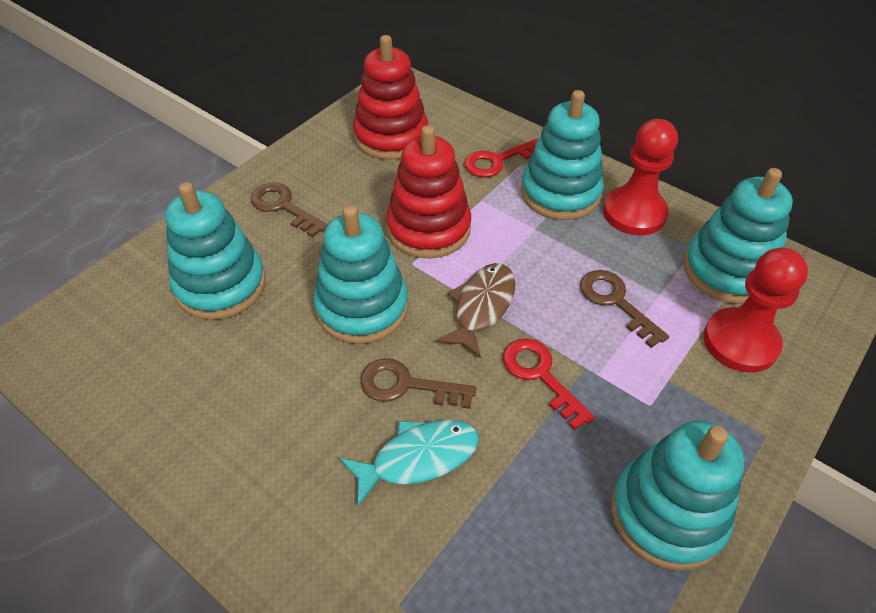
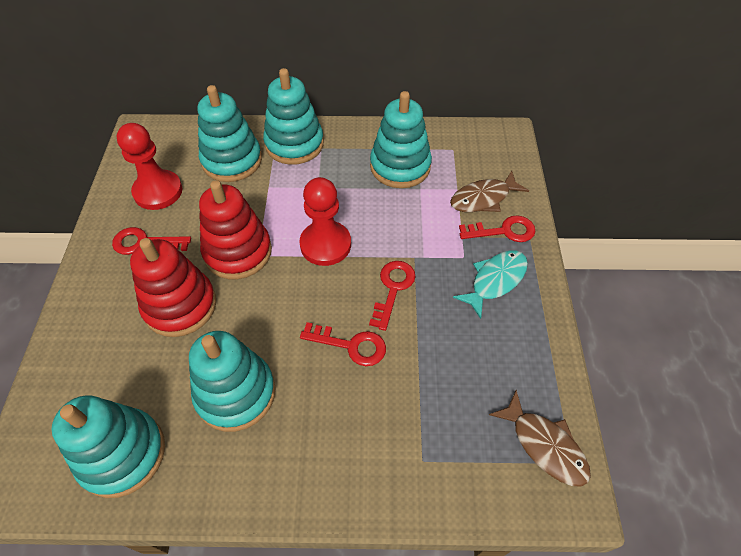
brown fish: 1 -> 2
brown key: 3 -> 0
red key: 2 -> 4

